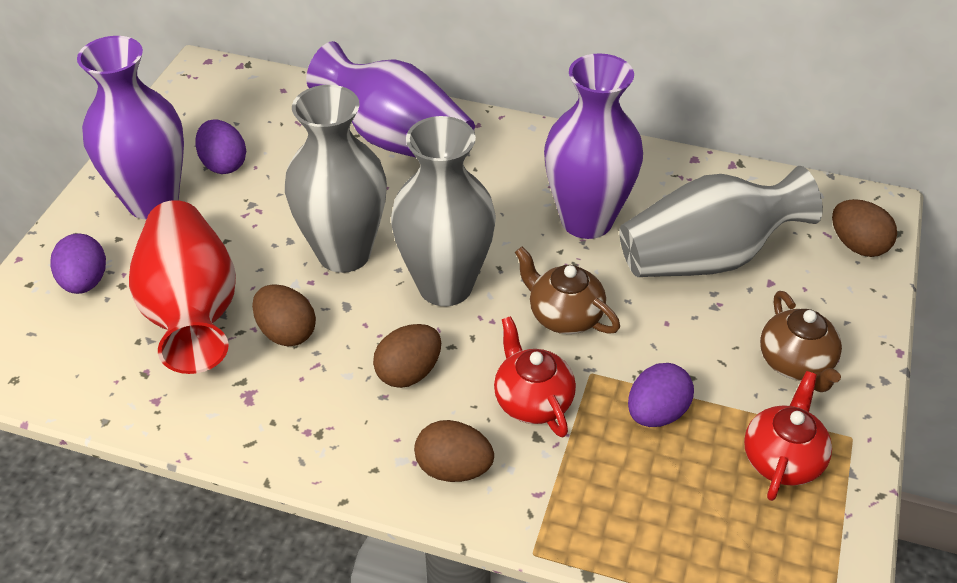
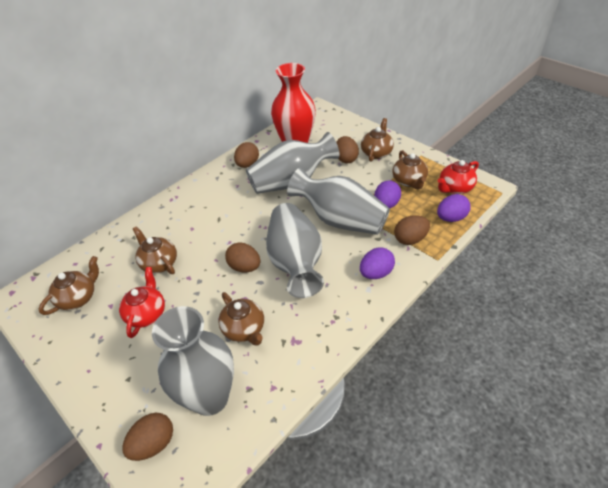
brown egg: 4 -> 5
brown teapot: 2 -> 5
grey vase: 3 -> 4
purple vase: 3 -> 0

